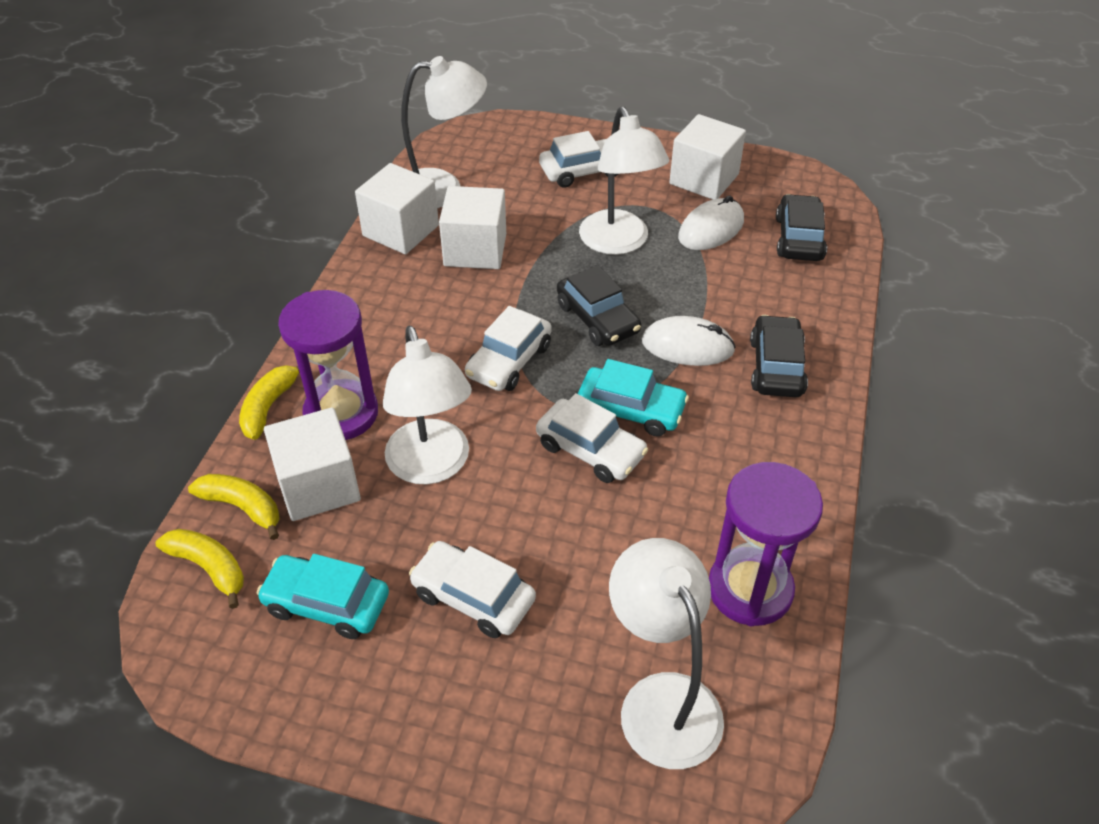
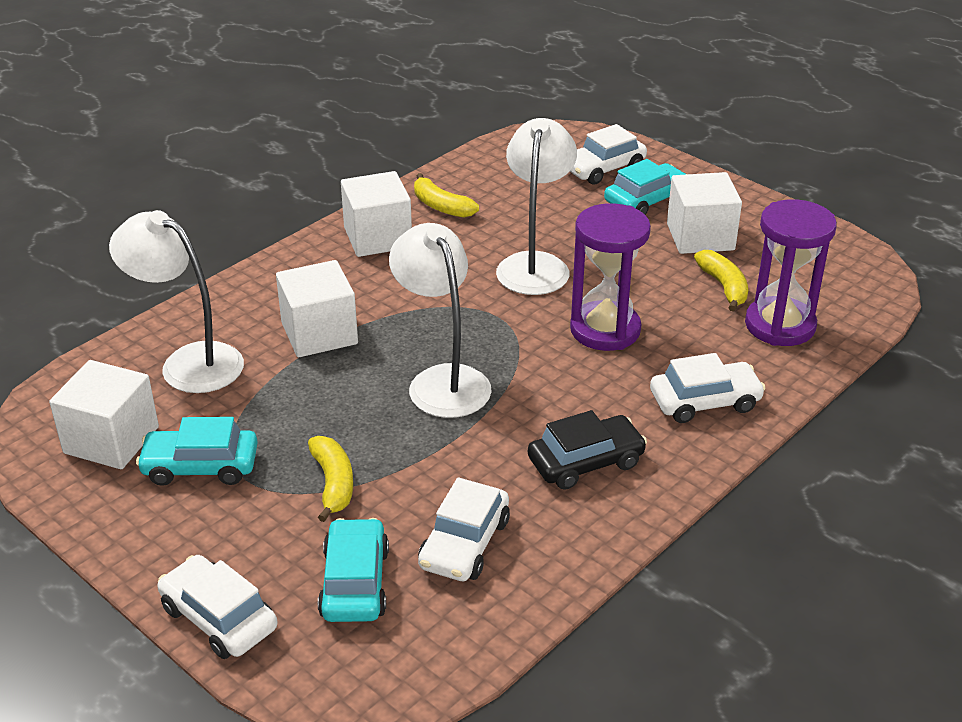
black car: 3 -> 1
turquoise car: 2 -> 3
white lamp: 4 -> 3
white mouse: 2 -> 0

